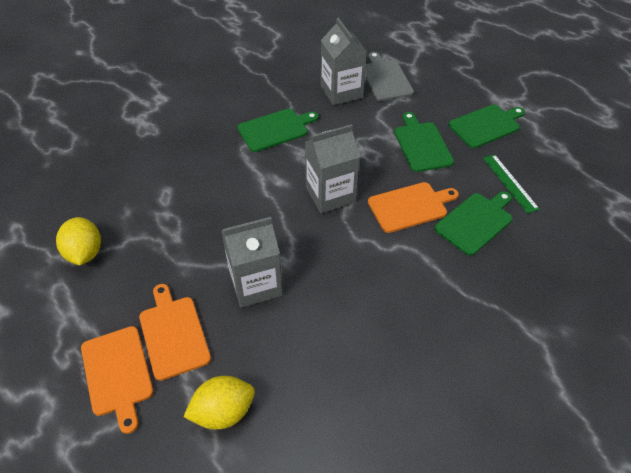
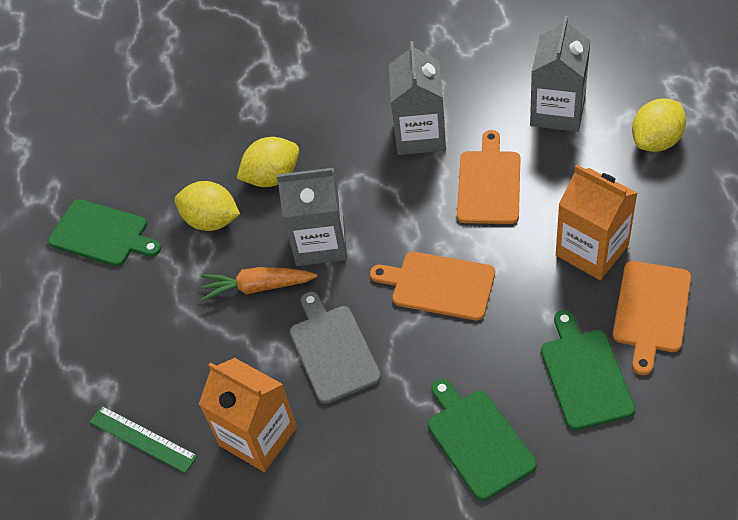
green cutting board: 4 -> 3
orange carrot: 0 -> 1
orange carton: 0 -> 2
yellow lemon: 2 -> 3

